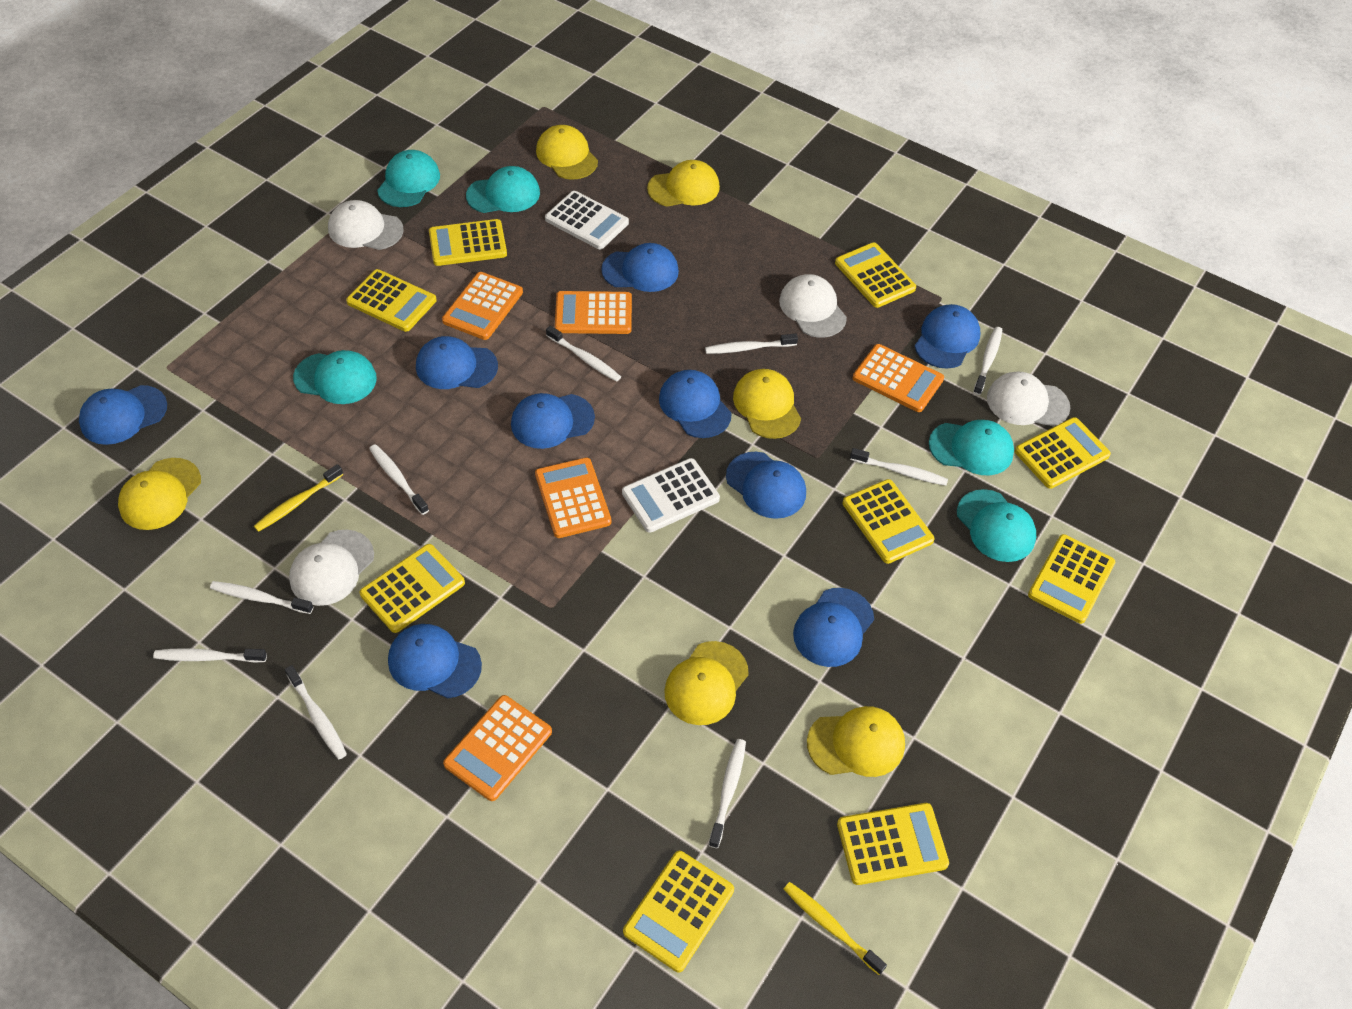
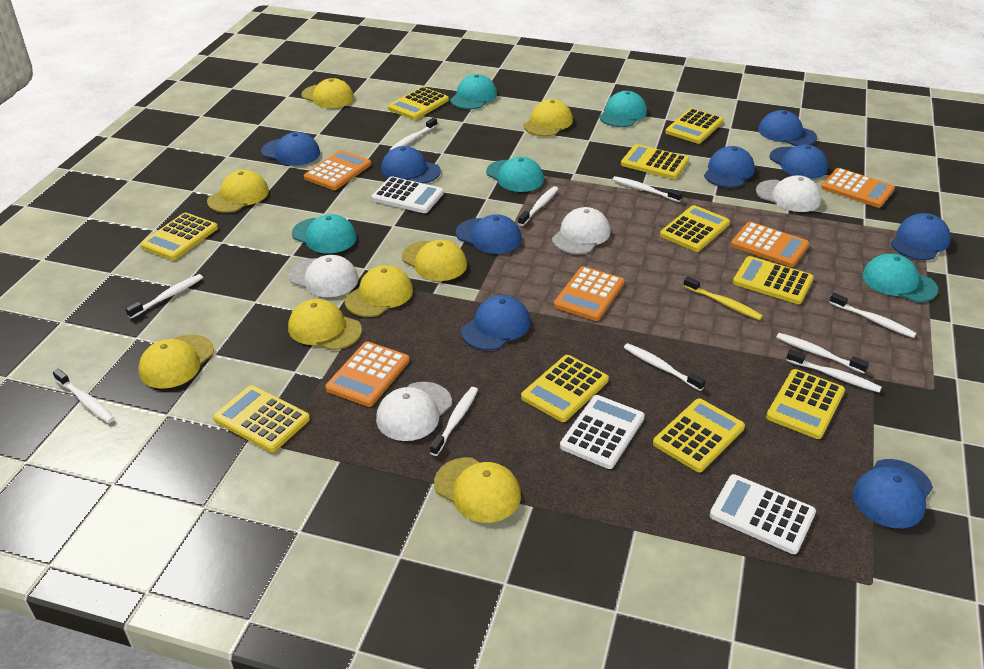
white calculator: 2 -> 3
white toothbrush: 9 -> 10
yellow calculator: 9 -> 10
yellow cap: 6 -> 8
yellow toothbrush: 2 -> 1

